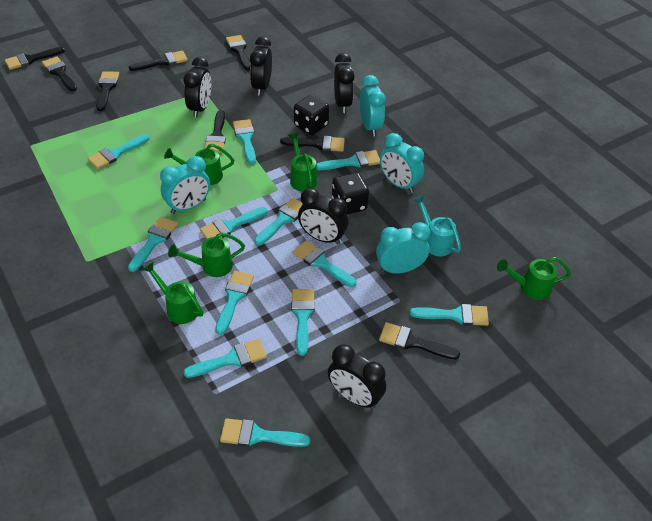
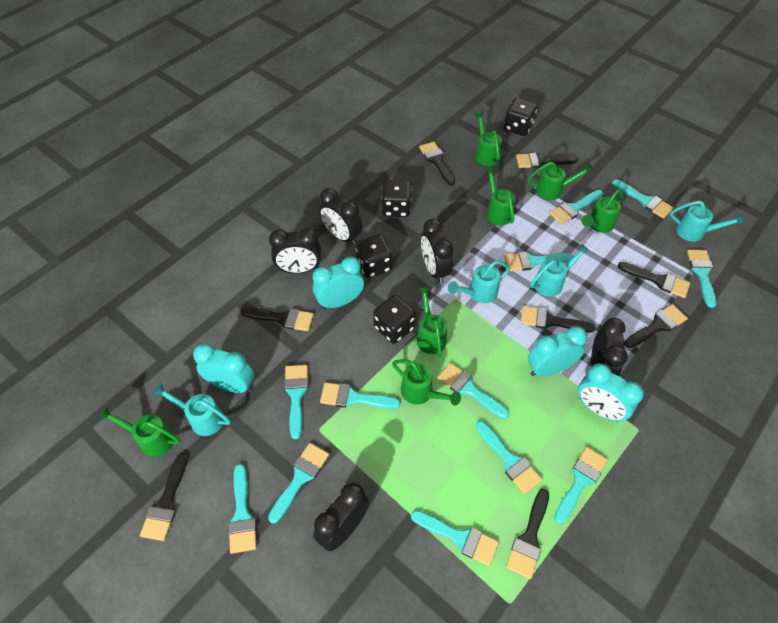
black dice: 2 -> 4
green watering can: 5 -> 7
turquoise watering can: 1 -> 4

